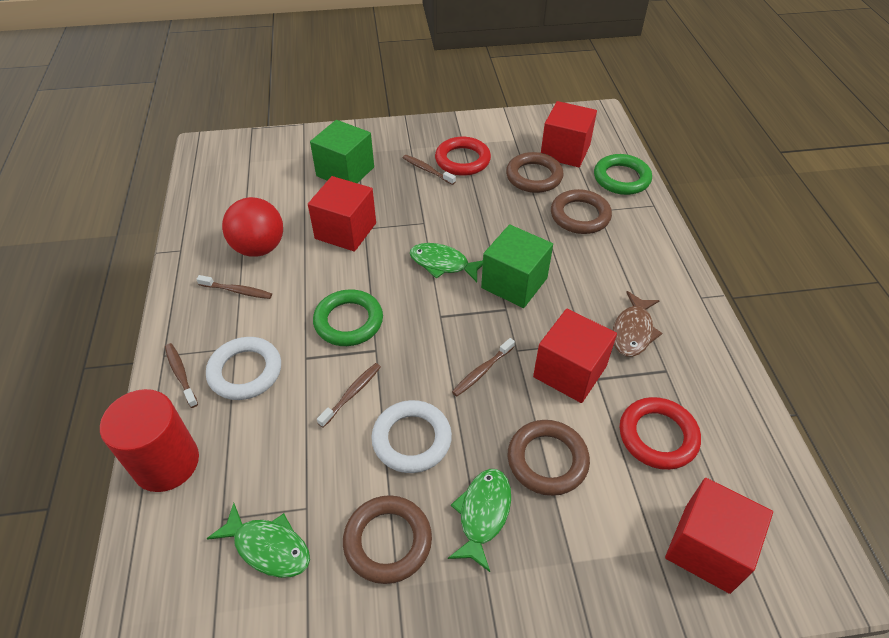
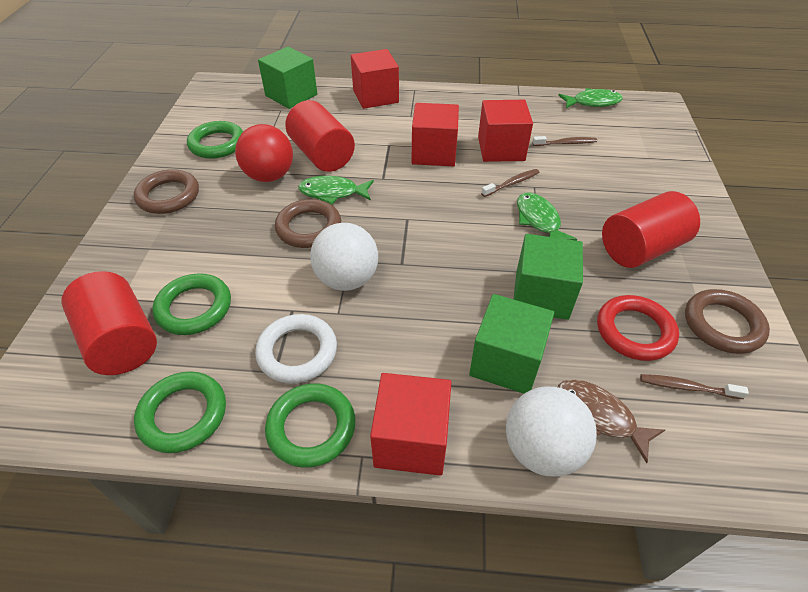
brown ring: 4 -> 3
brown toothbrush: 5 -> 3
green cube: 2 -> 3
green ring: 2 -> 4
red cylinder: 1 -> 3
red ring: 2 -> 1
white ball: 0 -> 2
white ring: 2 -> 1

